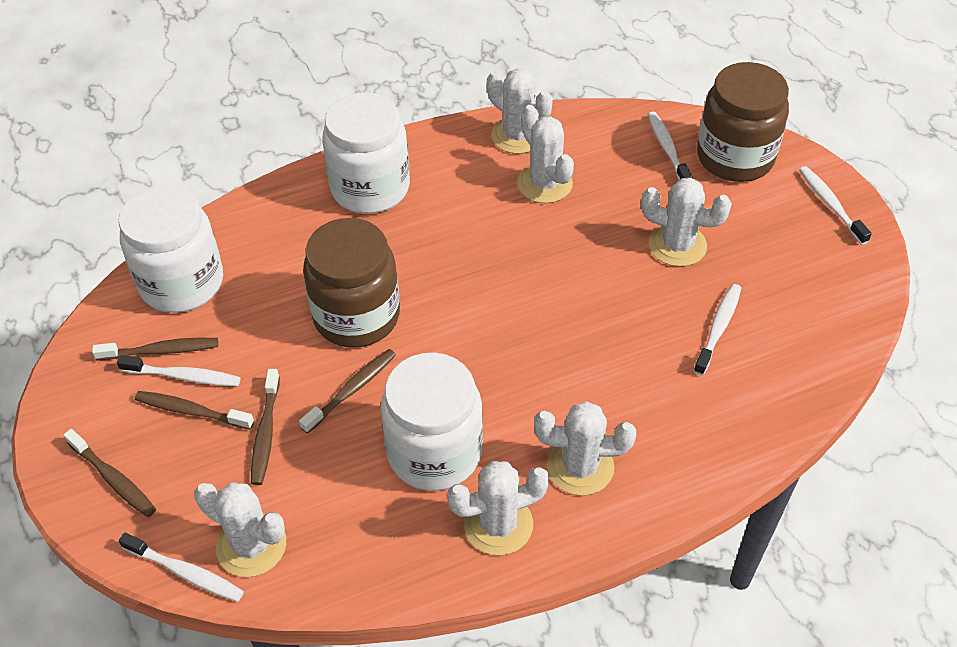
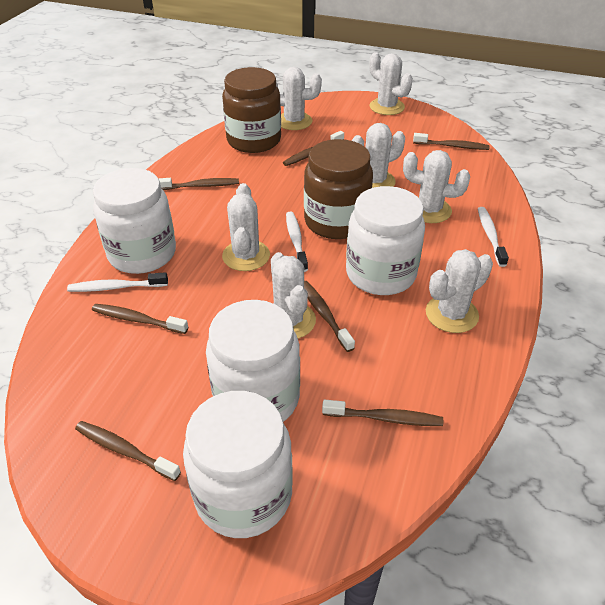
brown toothbrush: 5 -> 7
white cactus: 6 -> 7
white jar: 3 -> 4
white toothbrush: 5 -> 3

